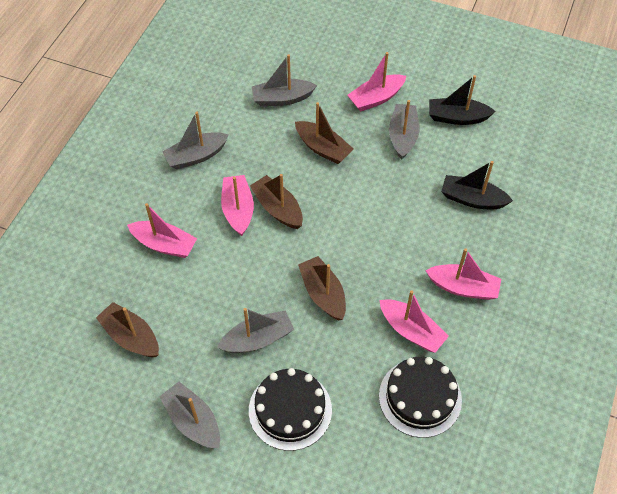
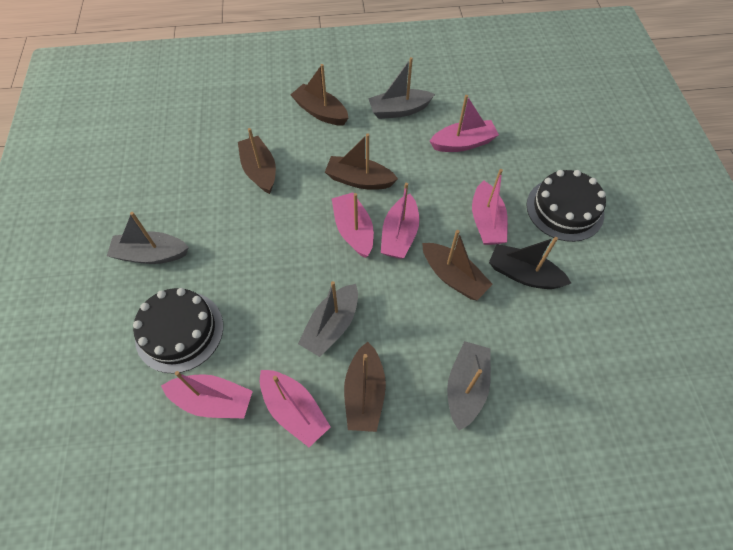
black boat: 2 -> 1
brown boat: 4 -> 5
grey boat: 5 -> 4
pink boat: 5 -> 6

